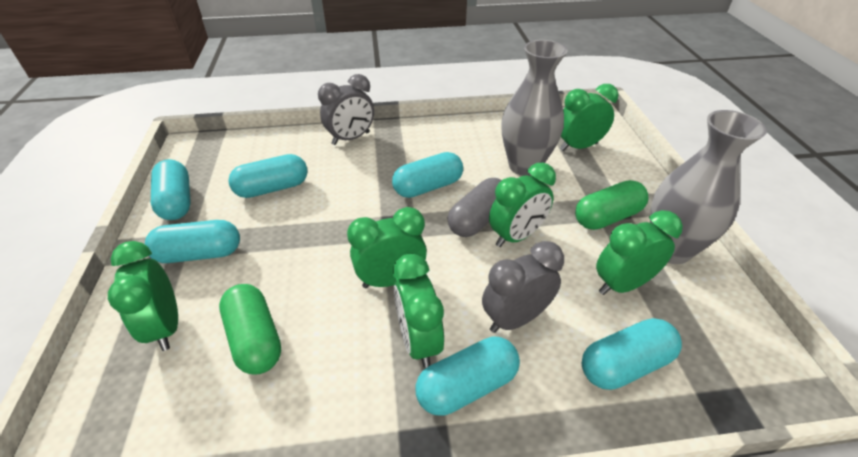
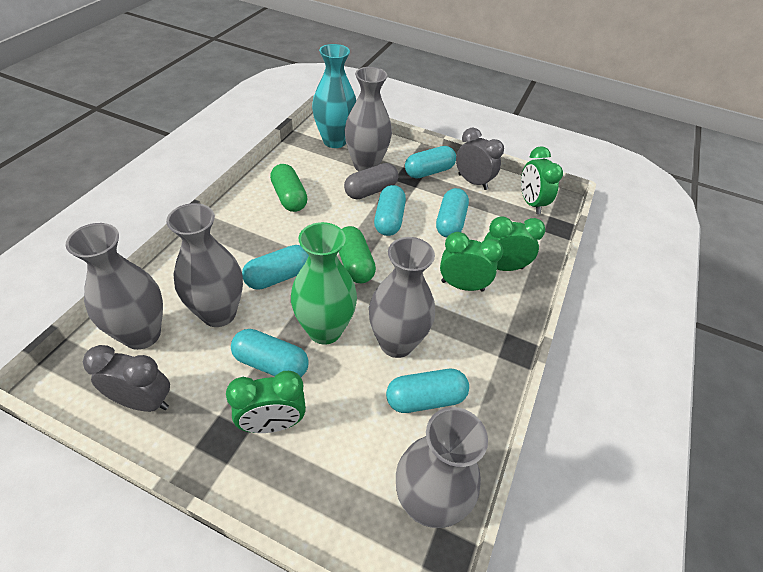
green clock: 6 -> 4
green vase: 0 -> 1
grey vase: 2 -> 5
turquoise vase: 0 -> 1

